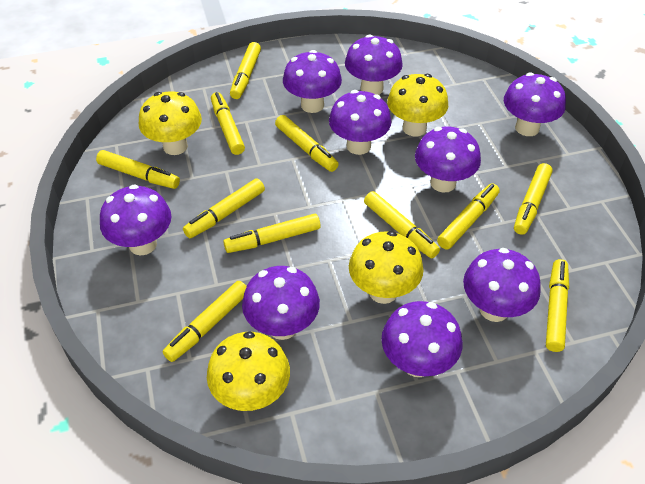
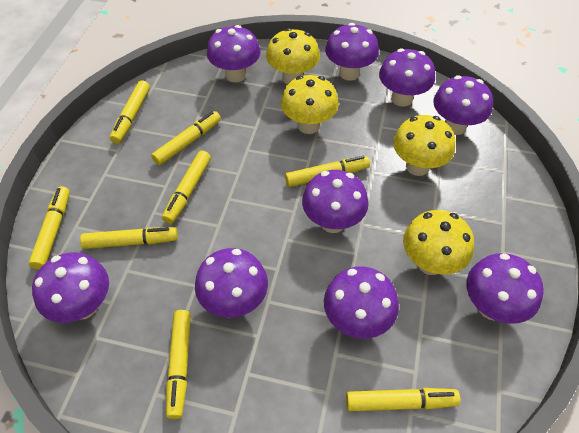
yellow marker: 11 -> 8

